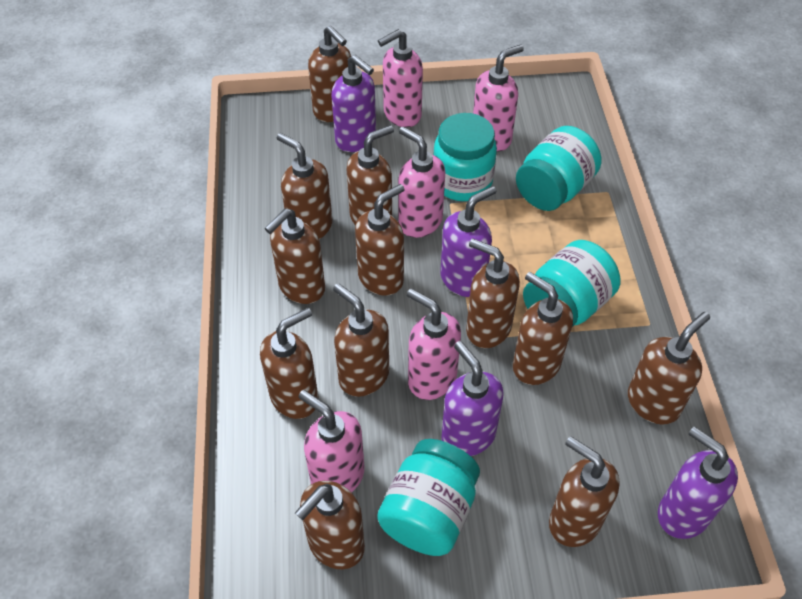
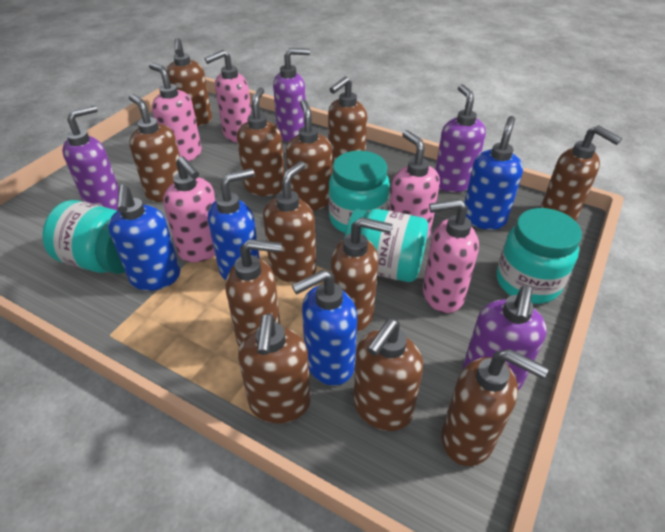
blue soap dispenser: 0 -> 4

